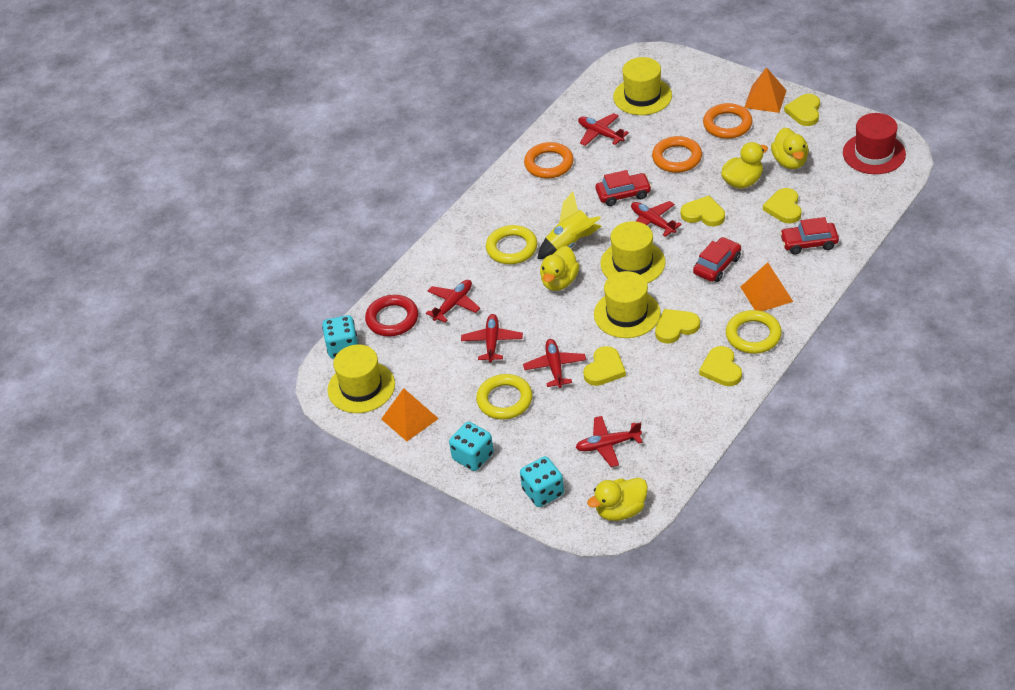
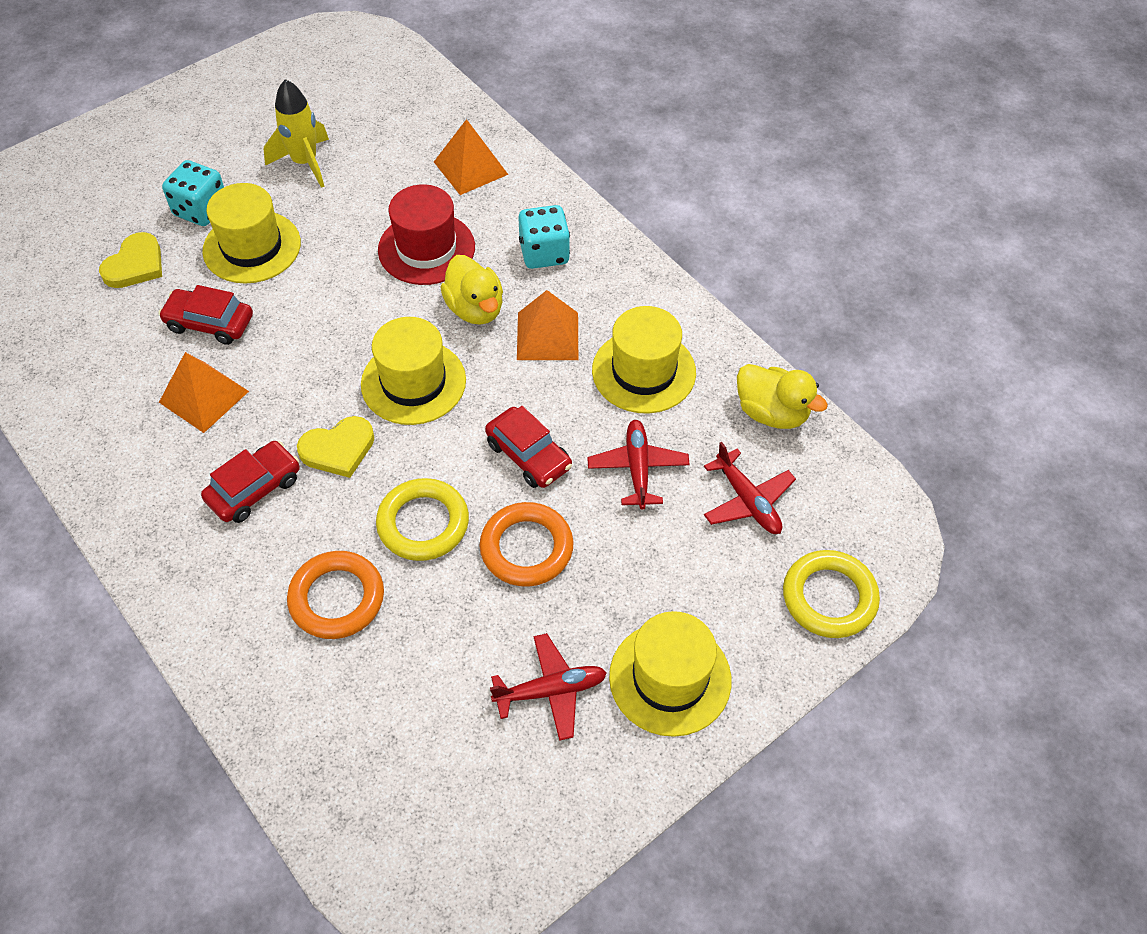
orange ring: 3 -> 2
red plane: 6 -> 3
red ring: 1 -> 0
turquoise dice: 3 -> 2
yellow duck: 4 -> 2
yellow heart: 6 -> 2
yellow ring: 3 -> 2

